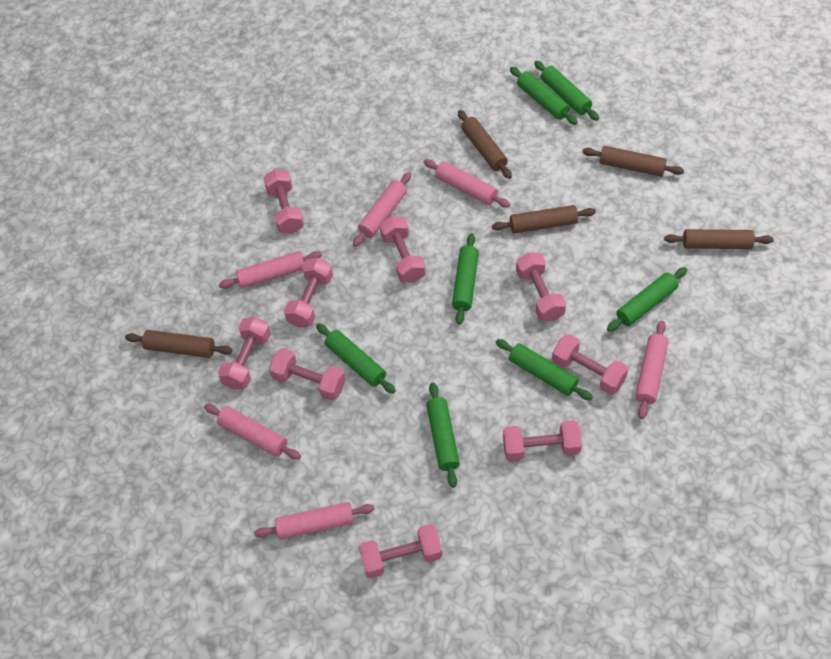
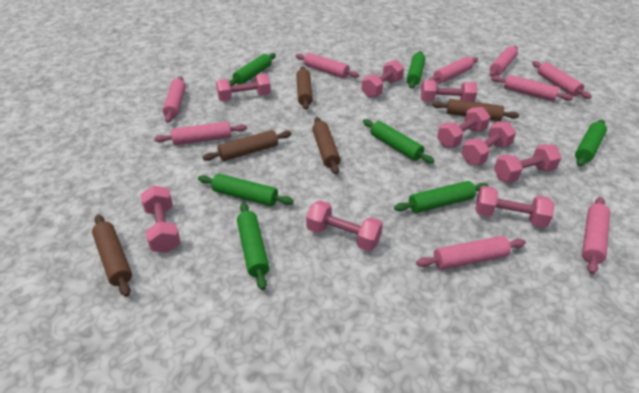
pink rolling pin: 6 -> 9

